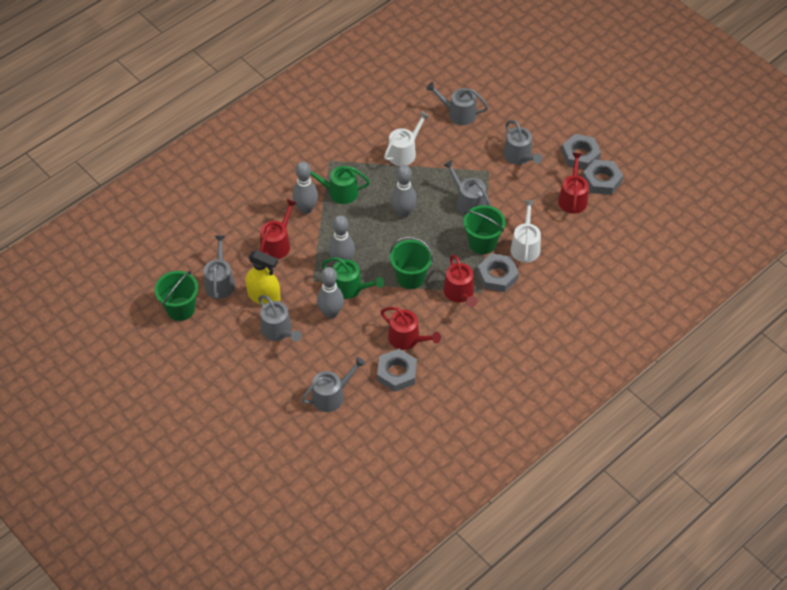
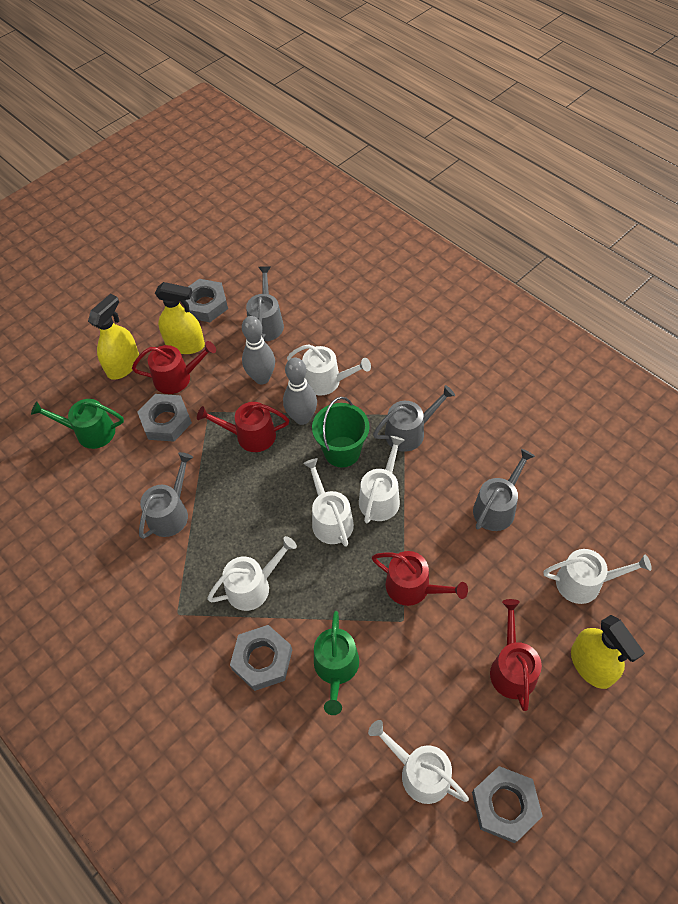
green bucket: 3 -> 1
grey bowling pin: 4 -> 2
grey watering can: 6 -> 4
white watering can: 2 -> 6
yellow spray bottle: 1 -> 3

